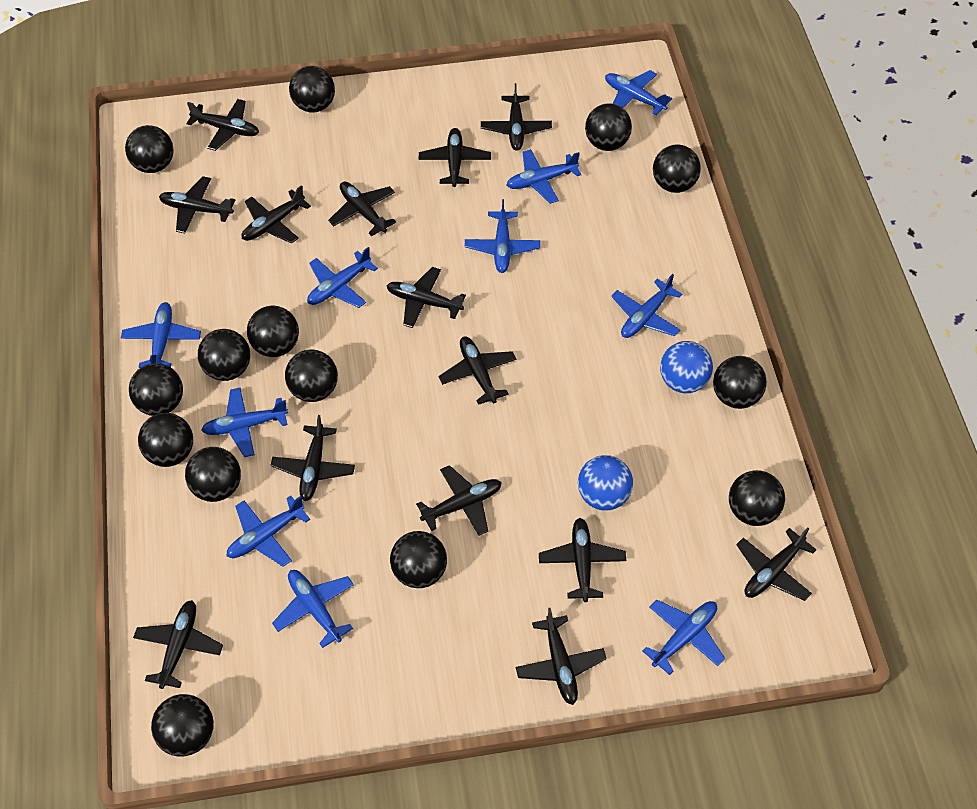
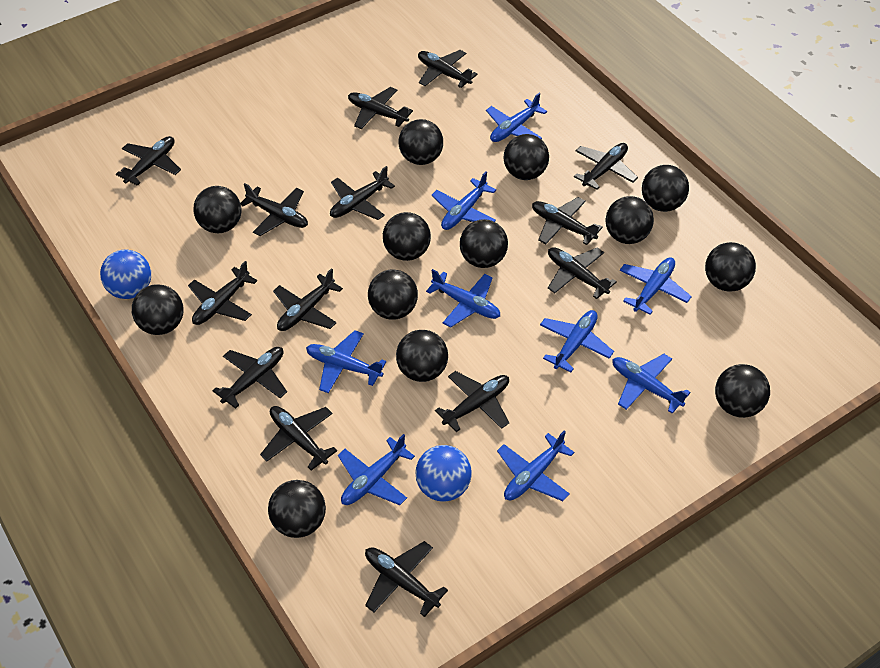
black ball: 14 -> 13
blue plane: 10 -> 9

